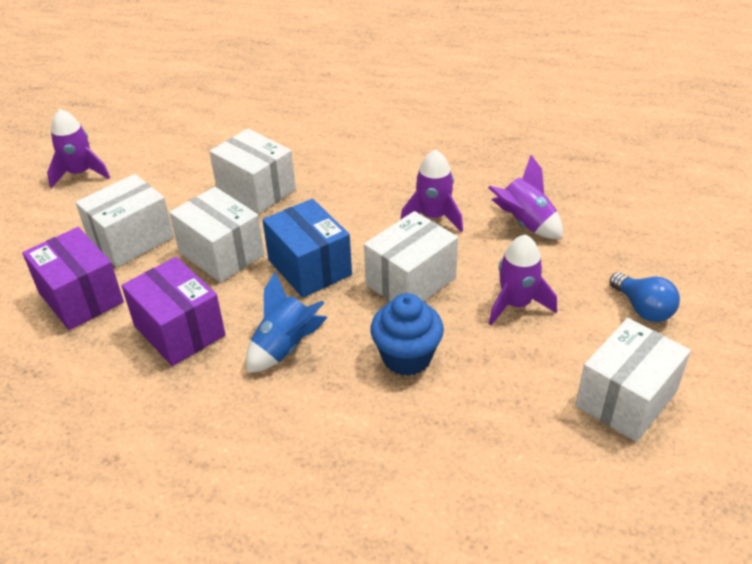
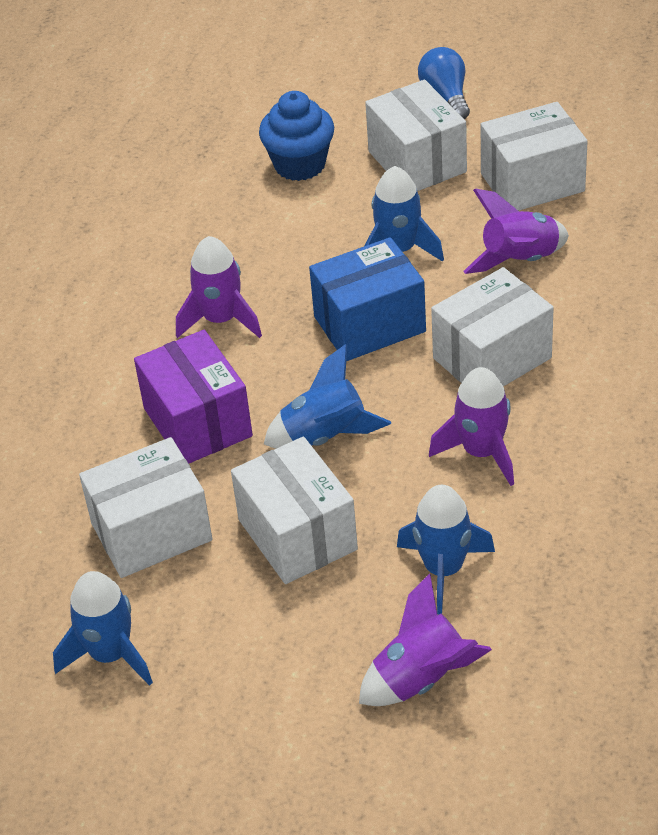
blue rocket: 1 -> 4
purple box: 2 -> 1

